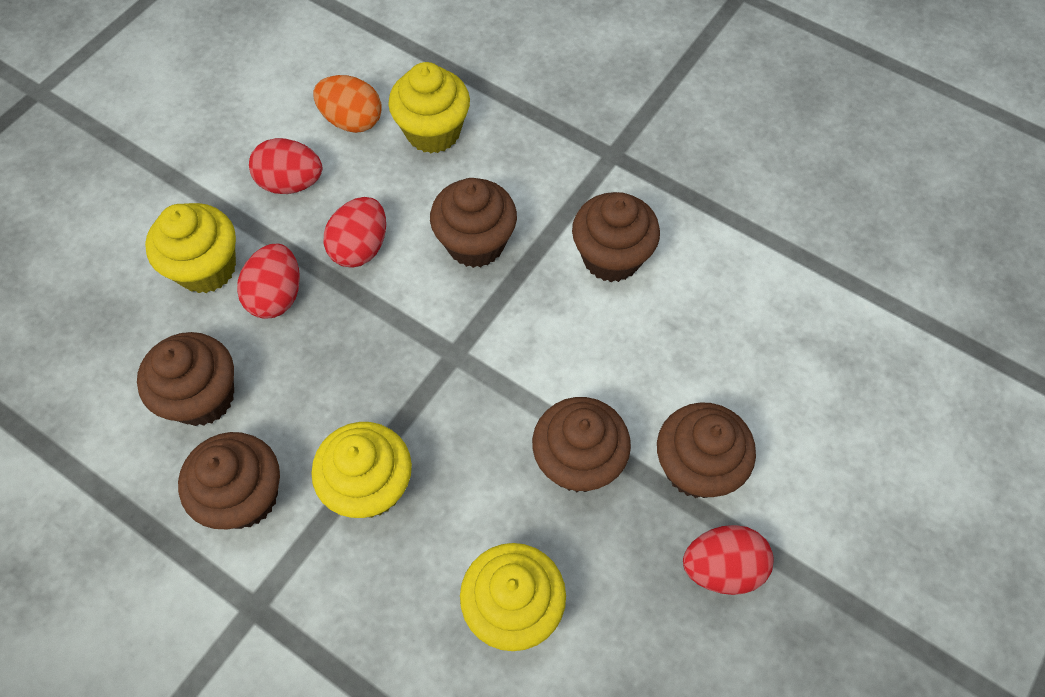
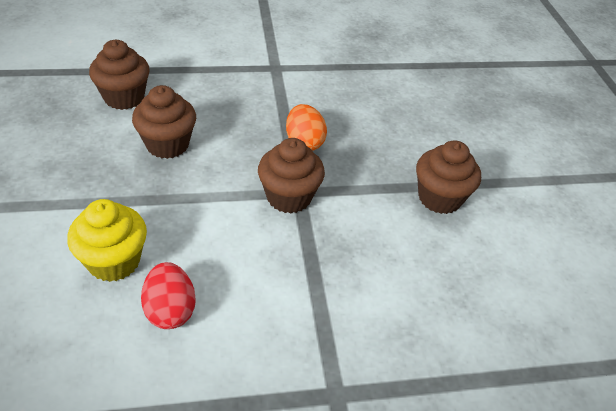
brown cupcake: 6 -> 4
red egg: 4 -> 1
yellow cupcake: 4 -> 1

